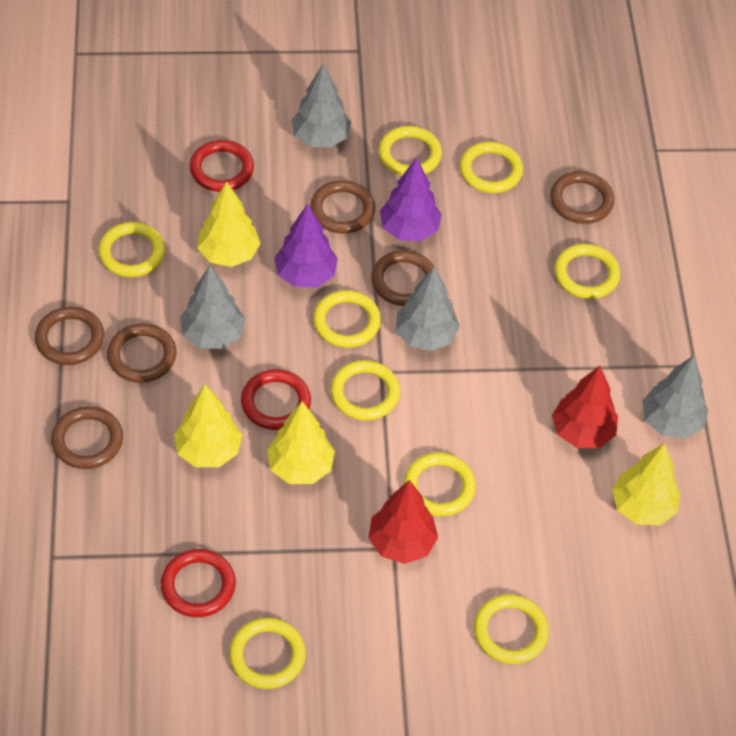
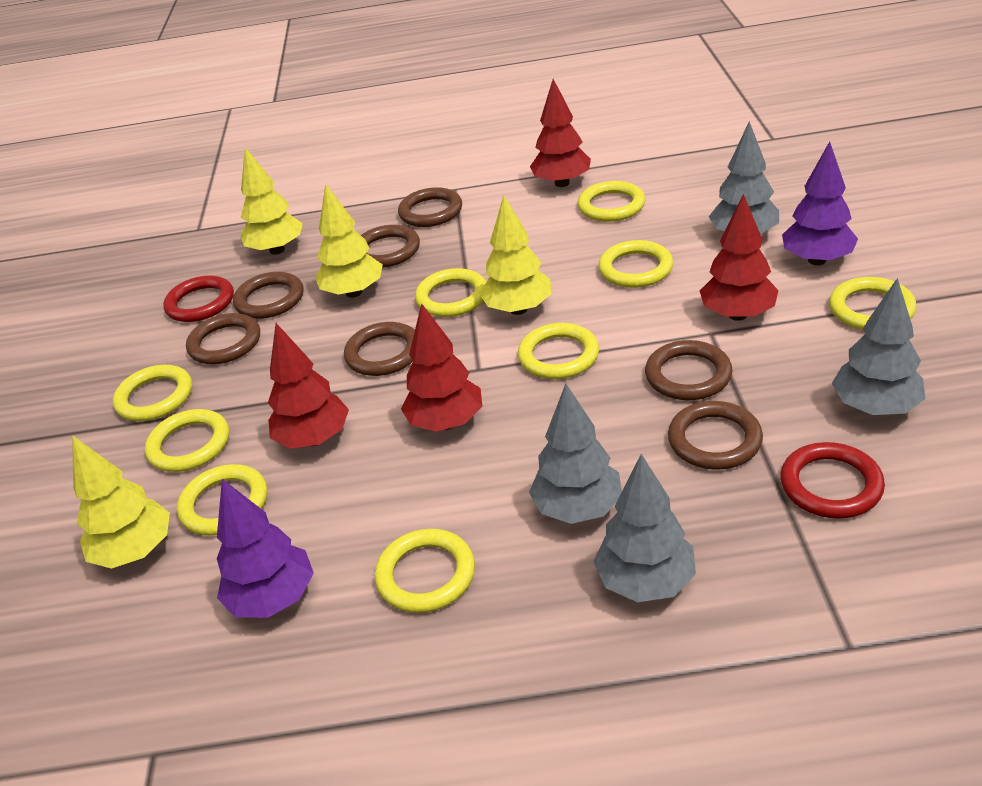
brown ring: 6 -> 7
red ring: 3 -> 2
red tree: 2 -> 4

